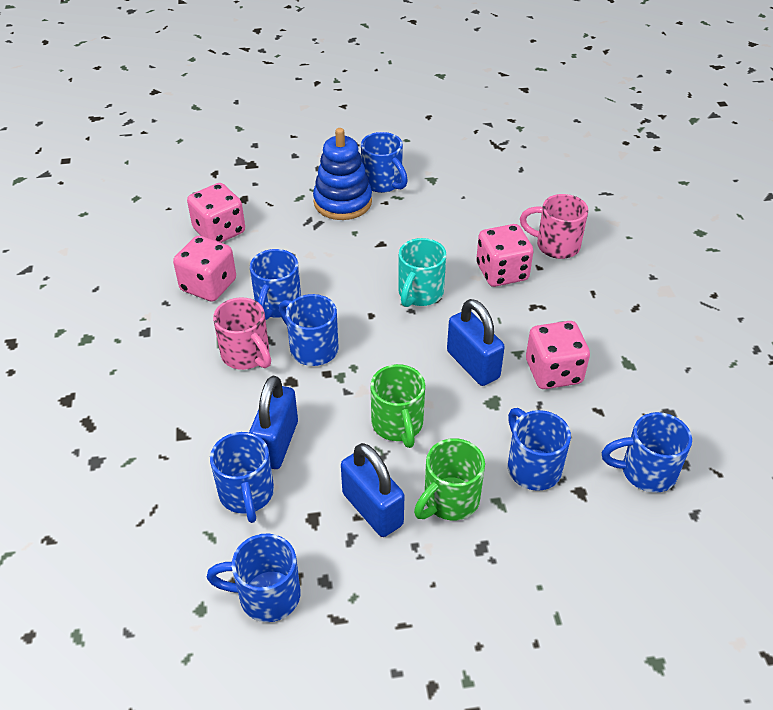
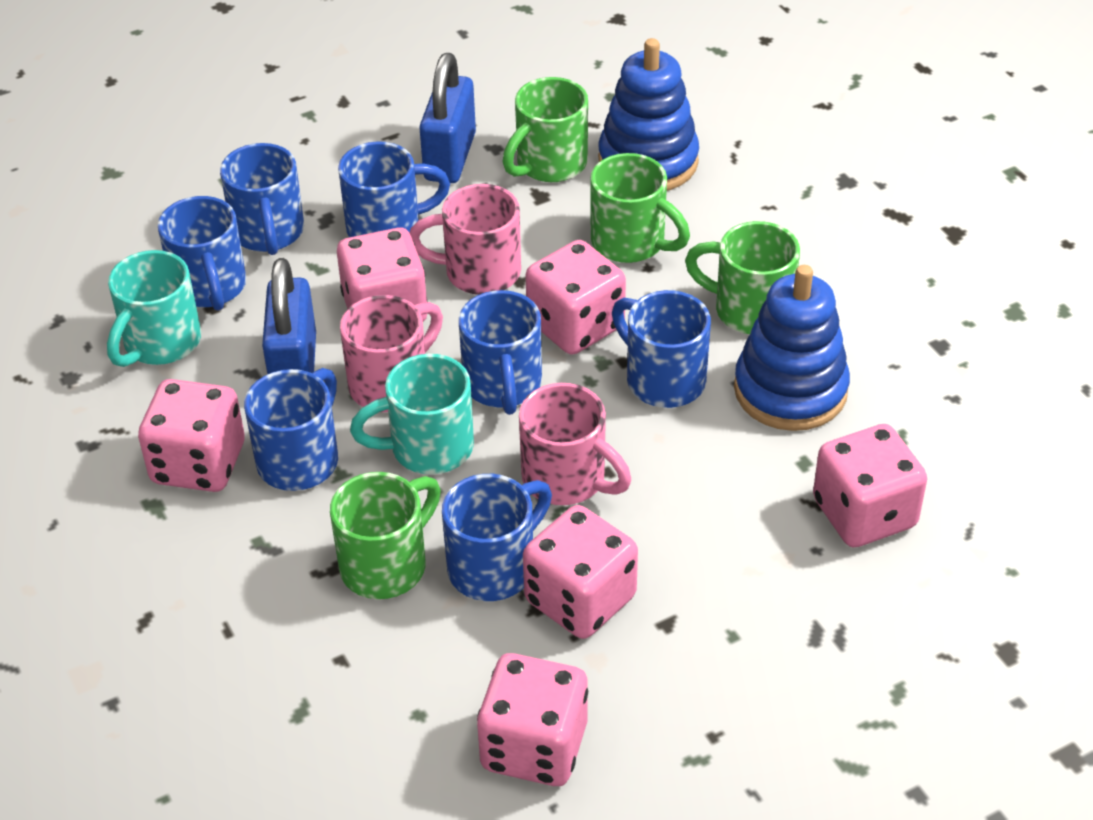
blue padlock: 3 -> 2
blue stacking toy: 1 -> 2
green mug: 2 -> 4
pink dice: 4 -> 6
pink mug: 2 -> 3
turquoise mug: 1 -> 2

